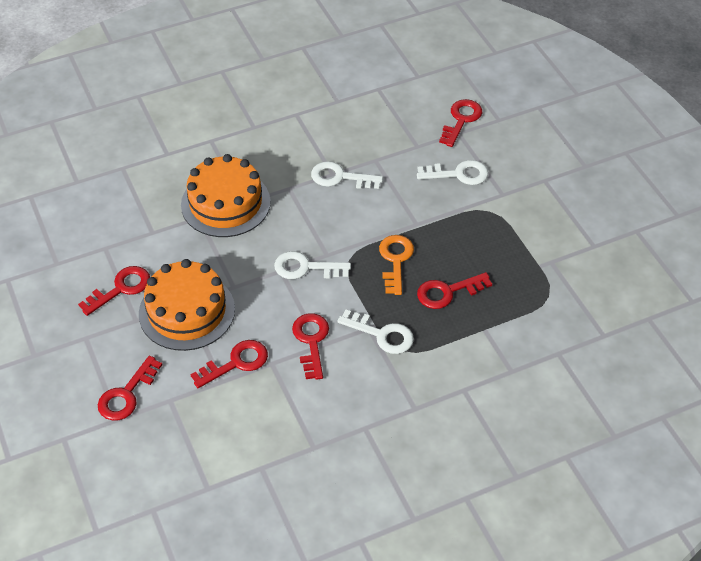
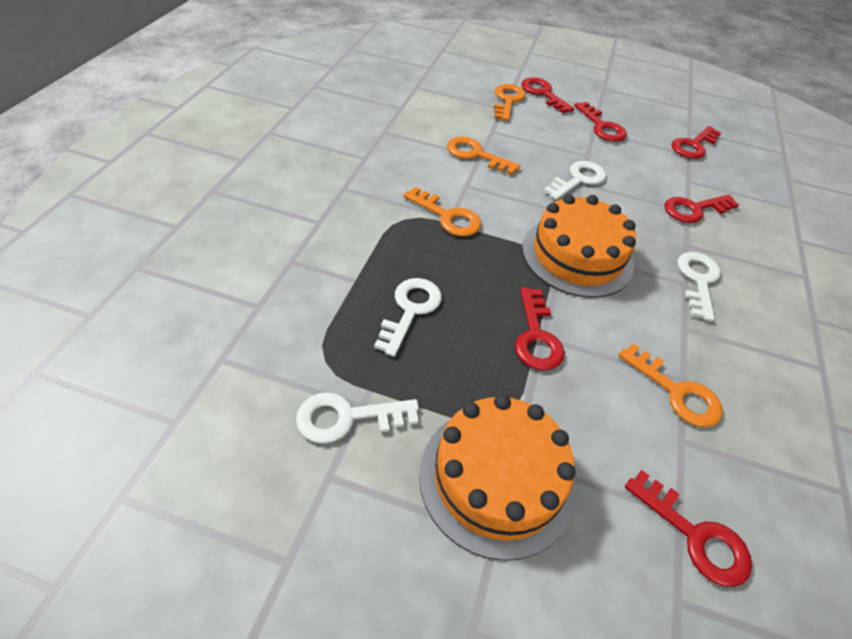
orange key: 1 -> 4

